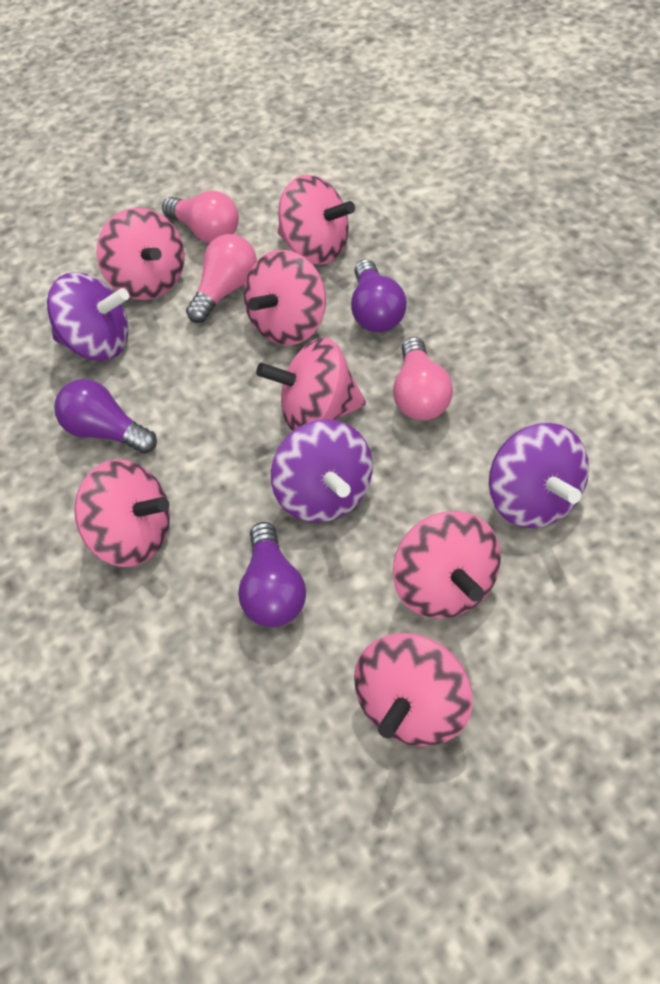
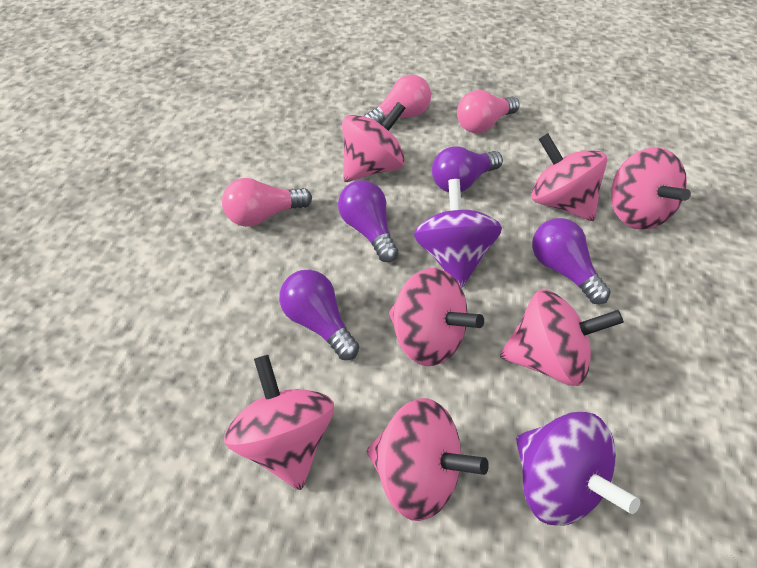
purple light bulb: 3 -> 4
purple spinning top: 3 -> 2

